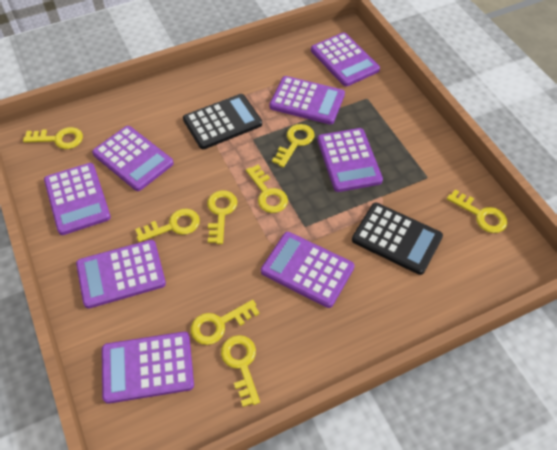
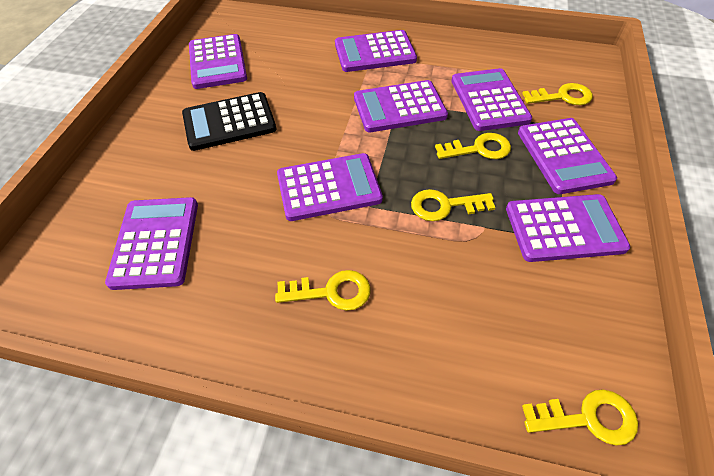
black calculator: 2 -> 1
yellow key: 8 -> 5

